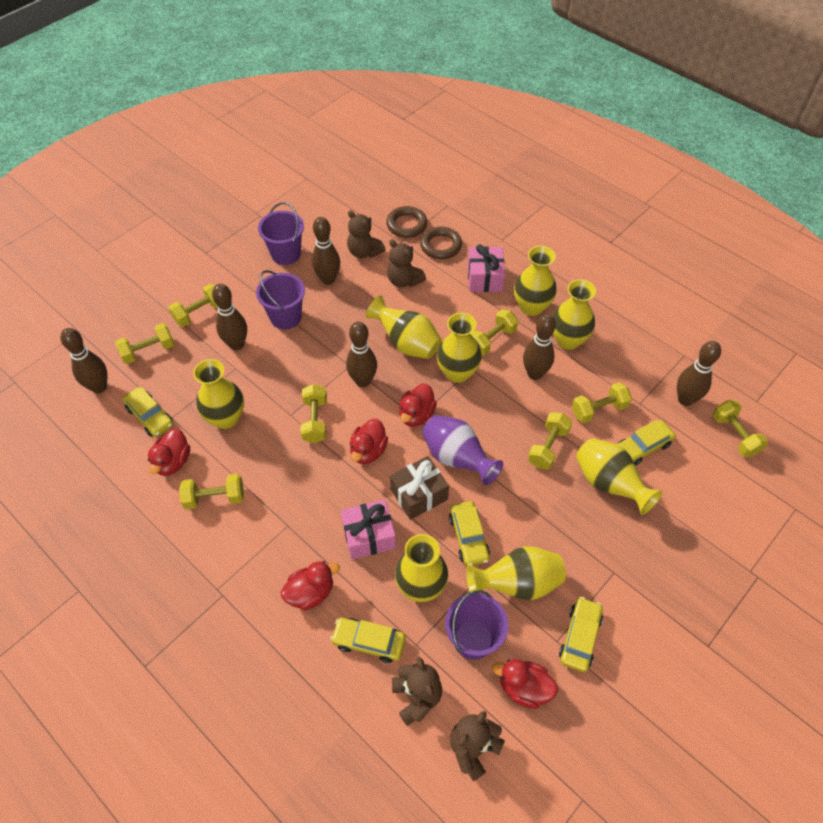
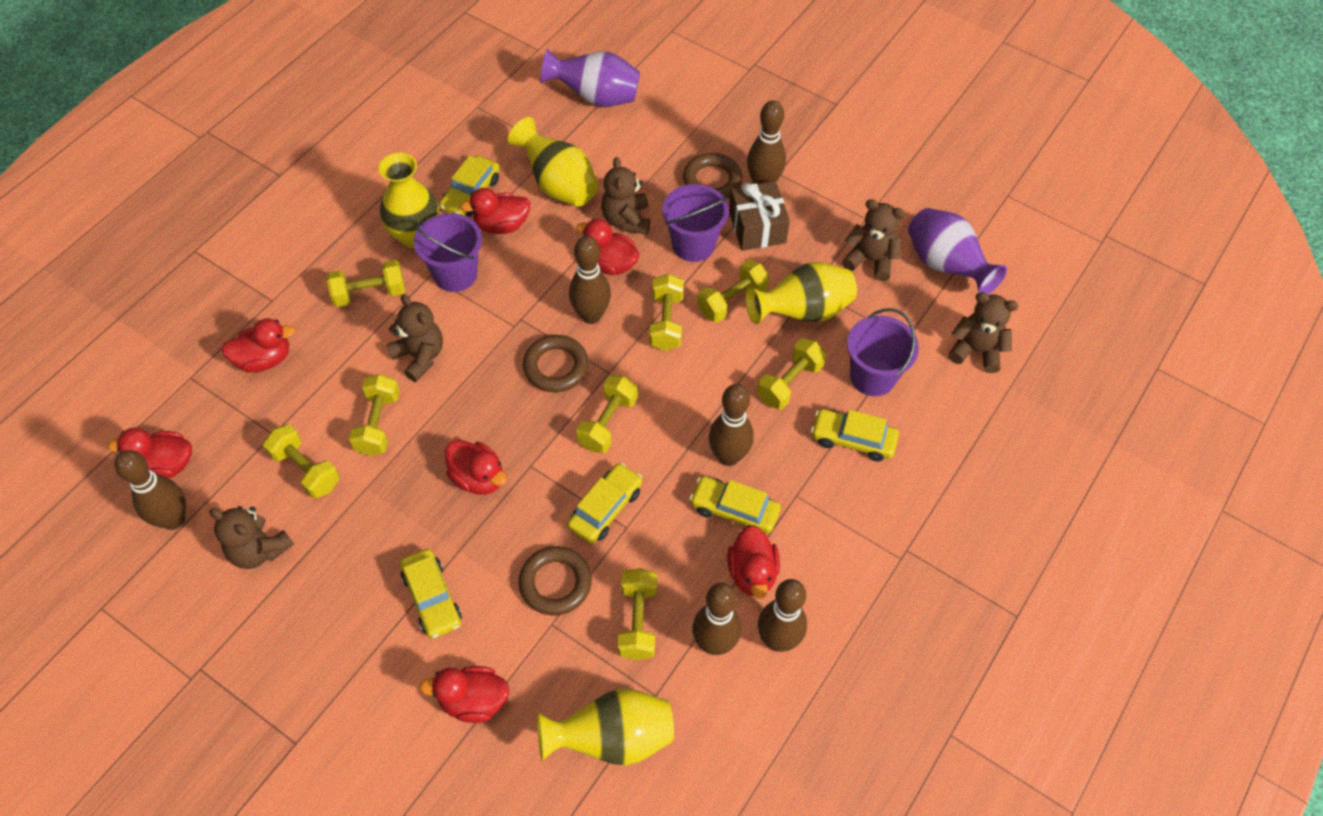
brown ring: 2 -> 3
brown teddy bear: 4 -> 5
pink gift: 2 -> 0
purple vase: 1 -> 2
red duck: 5 -> 7
yellow vase: 8 -> 4

